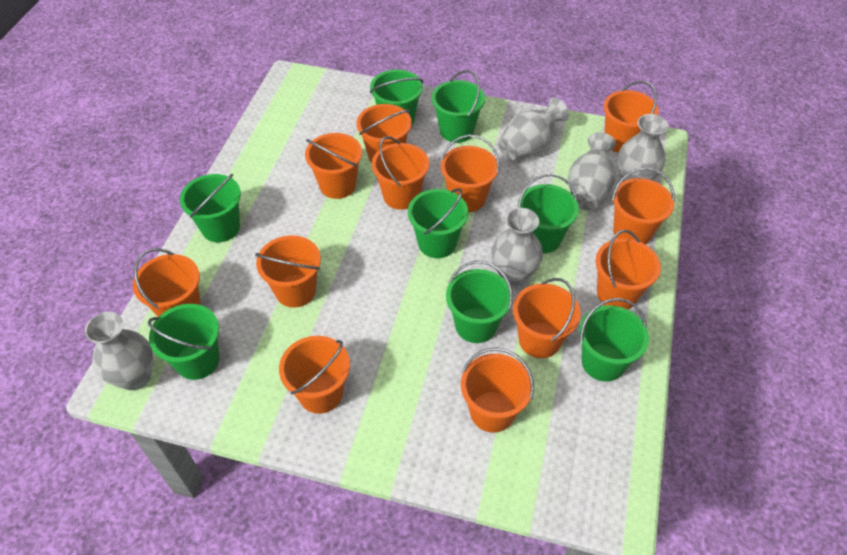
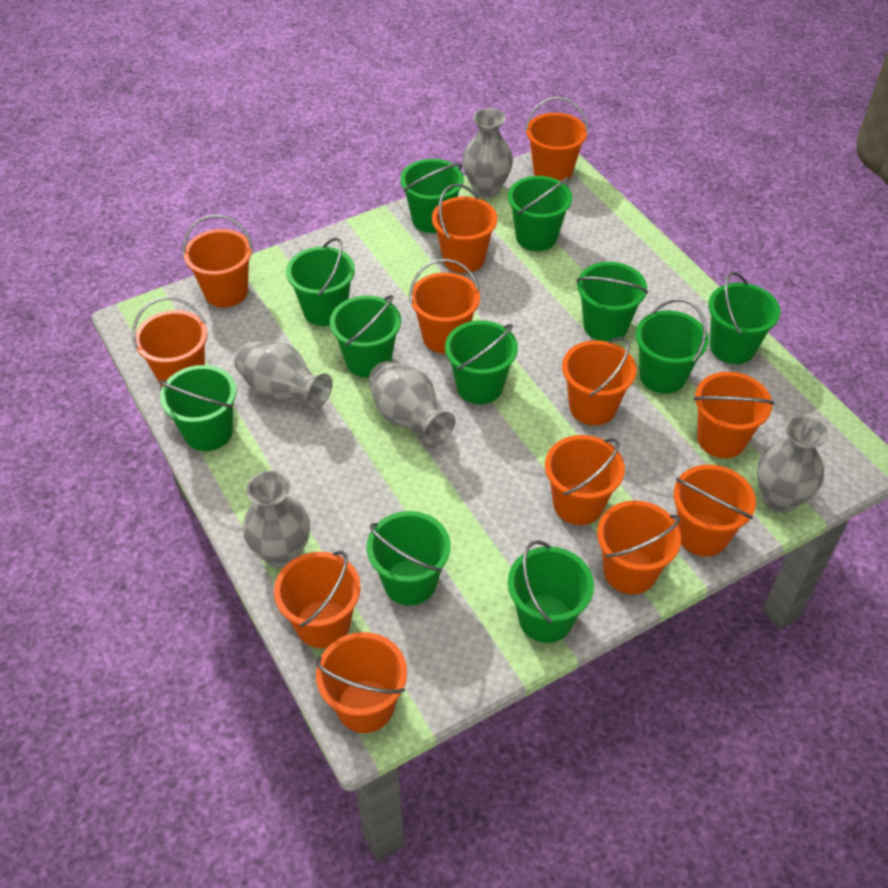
green bucket: 8 -> 11

